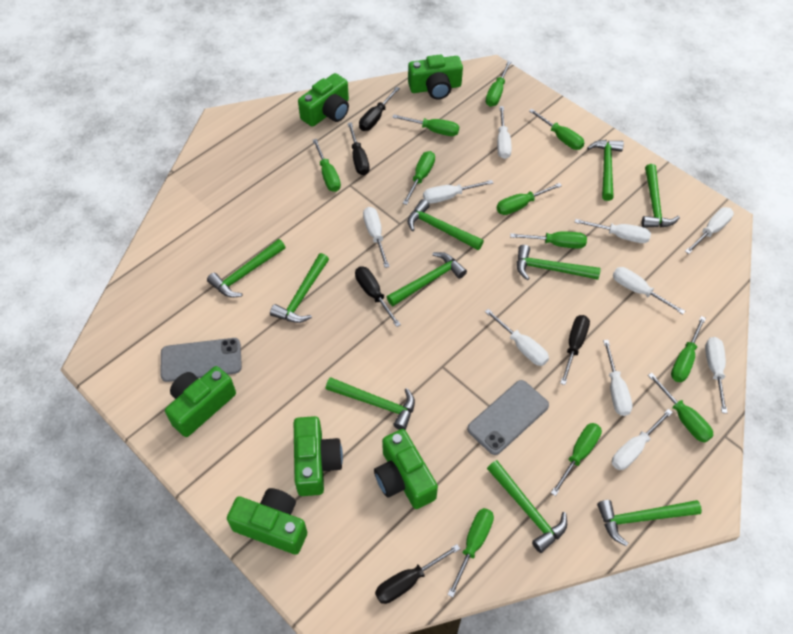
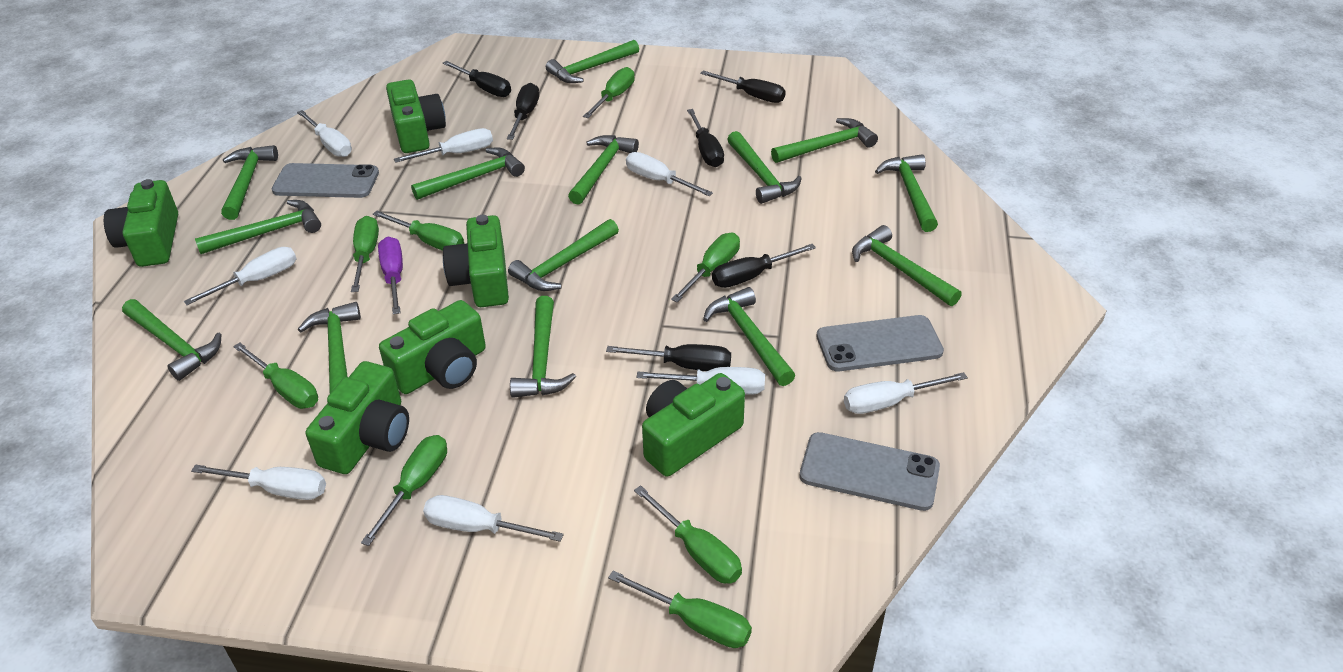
black screwdriver: 5 -> 6
green hammer: 10 -> 14
green screwdriver: 11 -> 8
grey phone: 2 -> 3
purple screwdriver: 0 -> 1
white screwdriver: 10 -> 8

